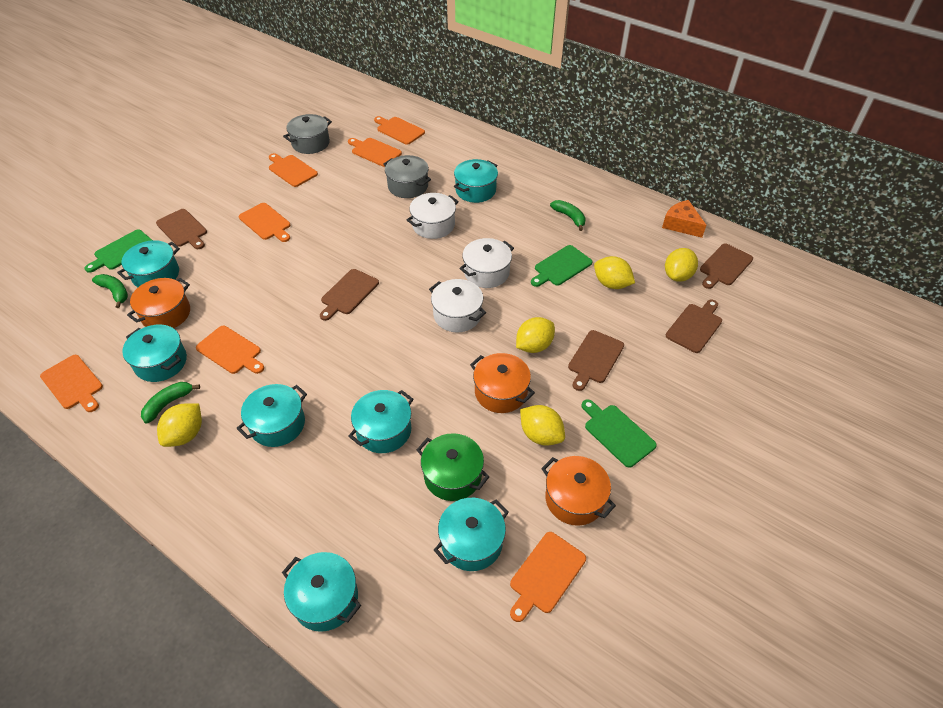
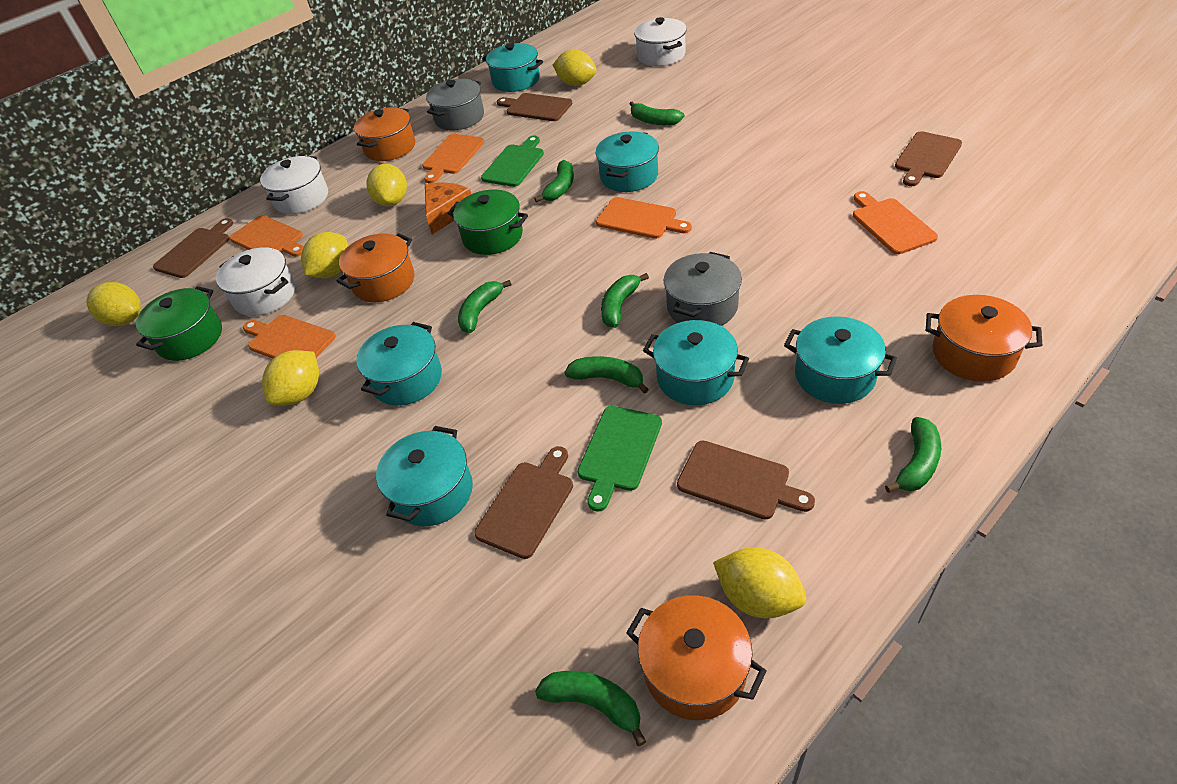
green banana: 3 -> 7
green cutting board: 3 -> 2
green pot: 1 -> 2
orange cutting board: 7 -> 5
orange pot: 3 -> 4
turquoise pot: 7 -> 6
yellow lemon: 5 -> 6

